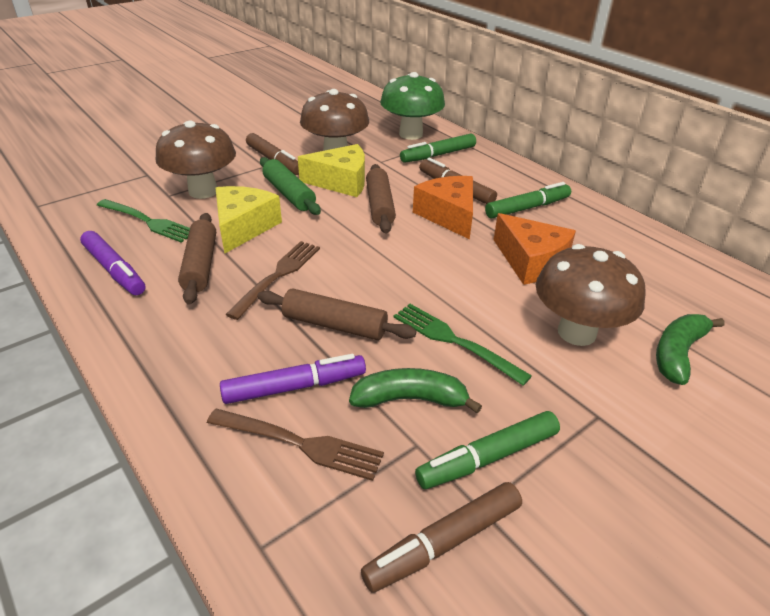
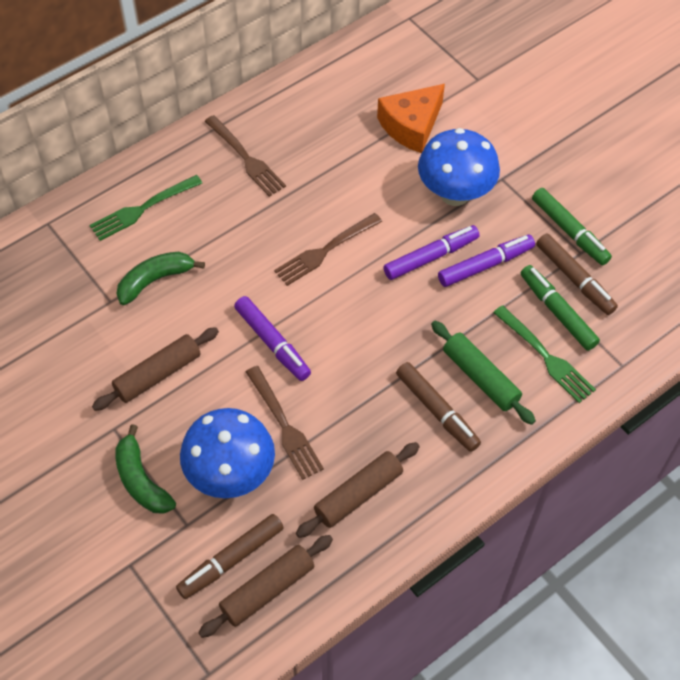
blue mushroom: 0 -> 2
brown fork: 2 -> 3
brown mushroom: 3 -> 0
green marker: 3 -> 2
green mushroom: 1 -> 0
orange cheese: 2 -> 1
purple marker: 2 -> 3
yellow cheese: 2 -> 0

